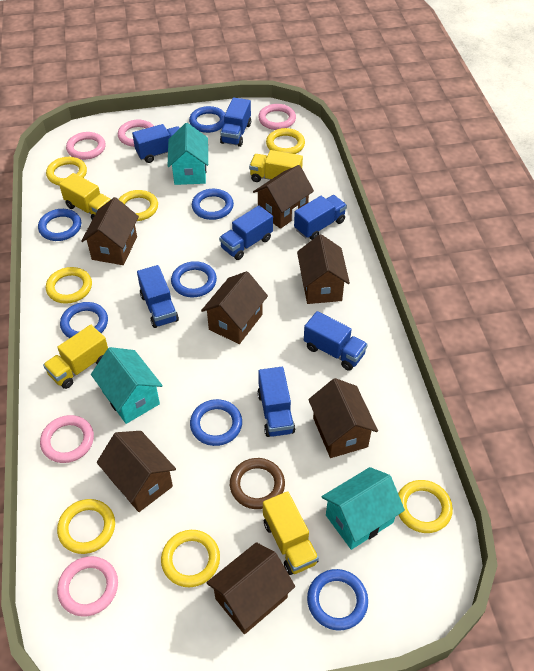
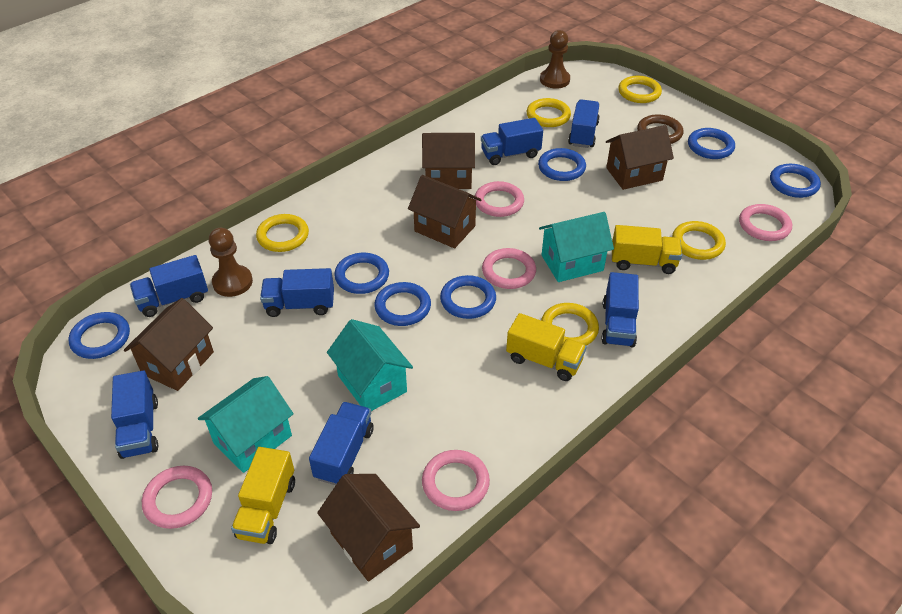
brown house: 7 -> 5
brown pawn: 0 -> 2
yellow ring: 7 -> 5
yellow truck: 4 -> 3

